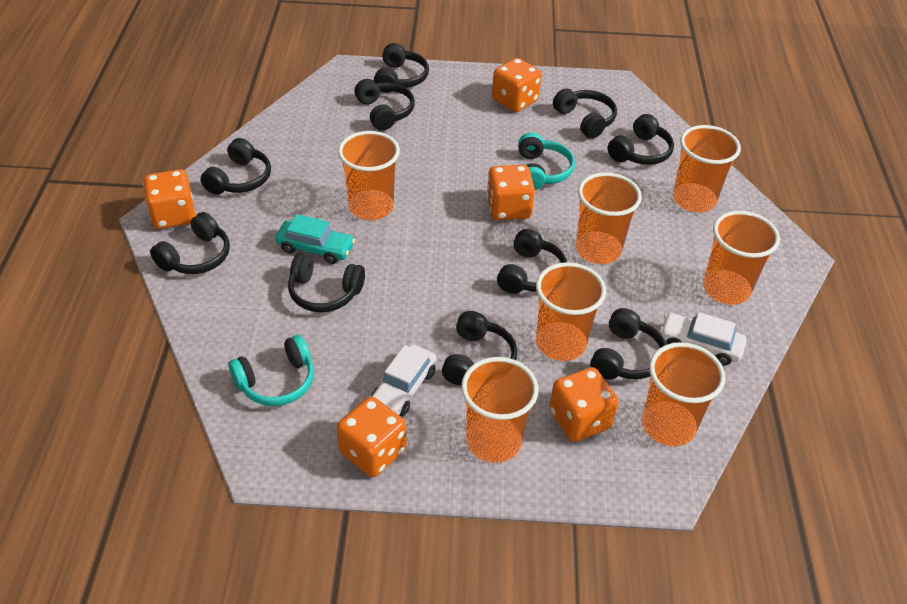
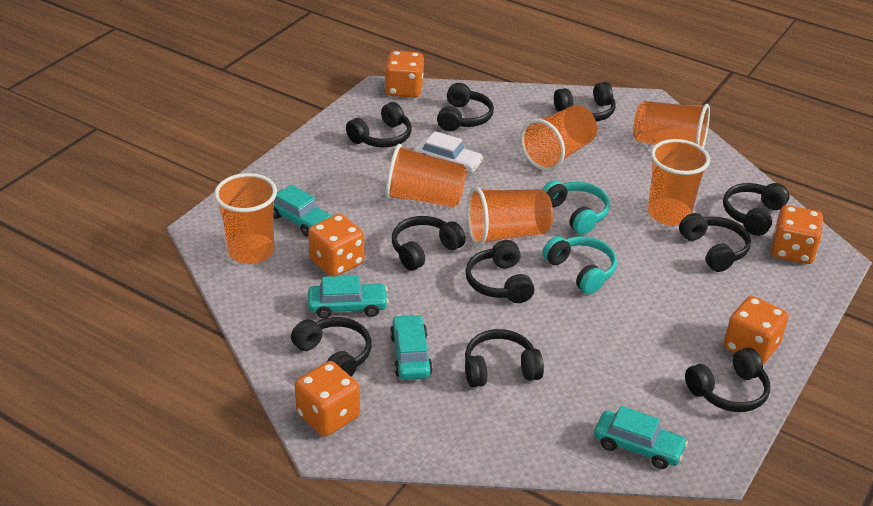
orange cup: 7 -> 6
turquoise car: 1 -> 4
white car: 2 -> 1

